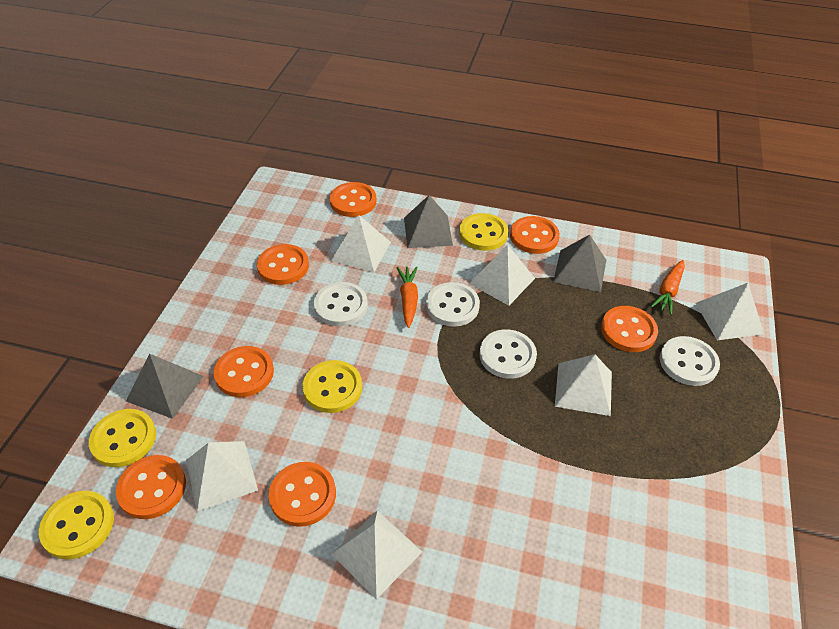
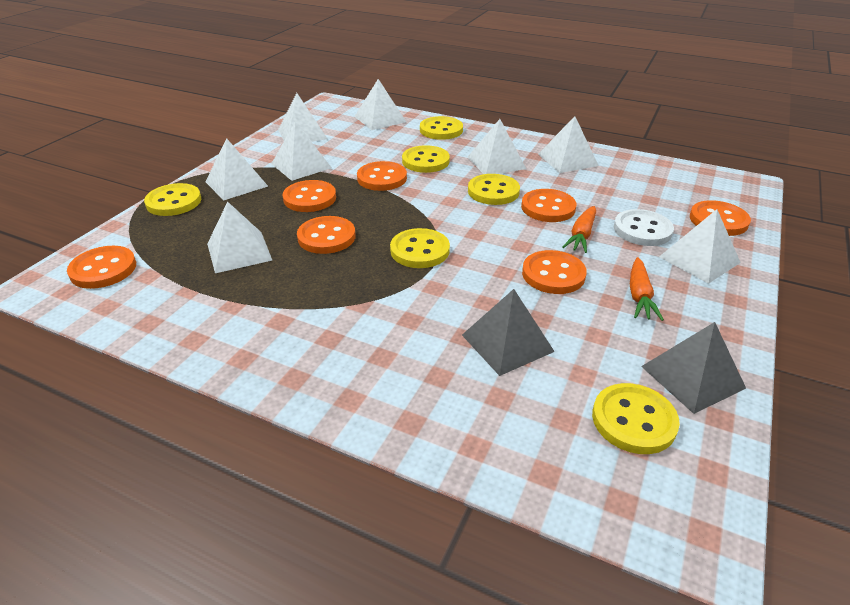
grey pyramid: 3 -> 2
white button: 4 -> 1
white pyramid: 6 -> 8
yellow button: 4 -> 6

